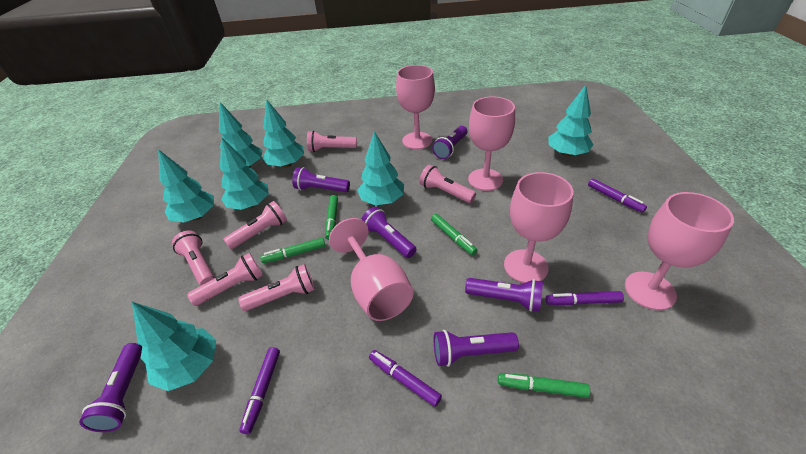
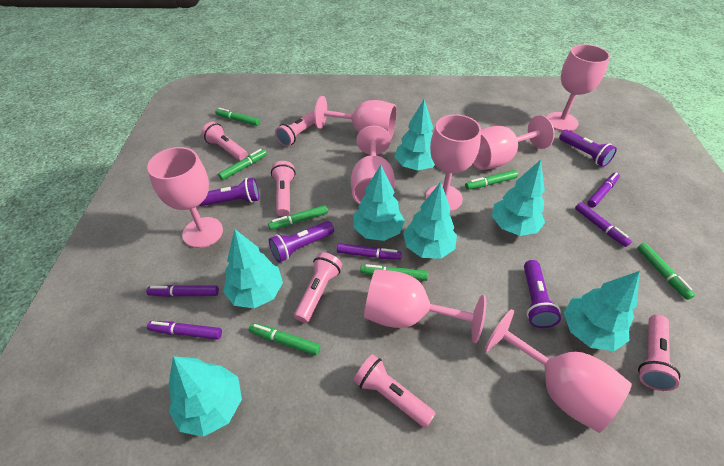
green marker: 4 -> 7
pink goblet: 5 -> 8
purple flashlight: 6 -> 4
purple marker: 4 -> 5

